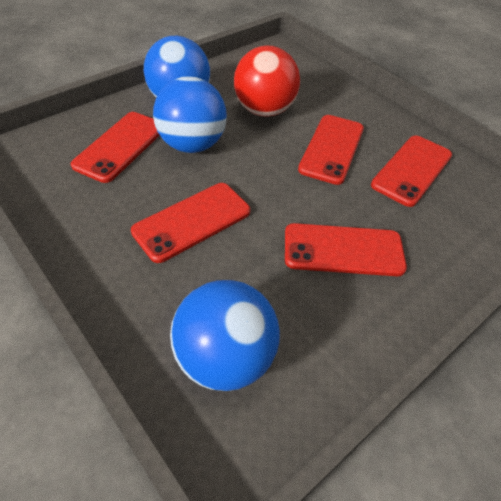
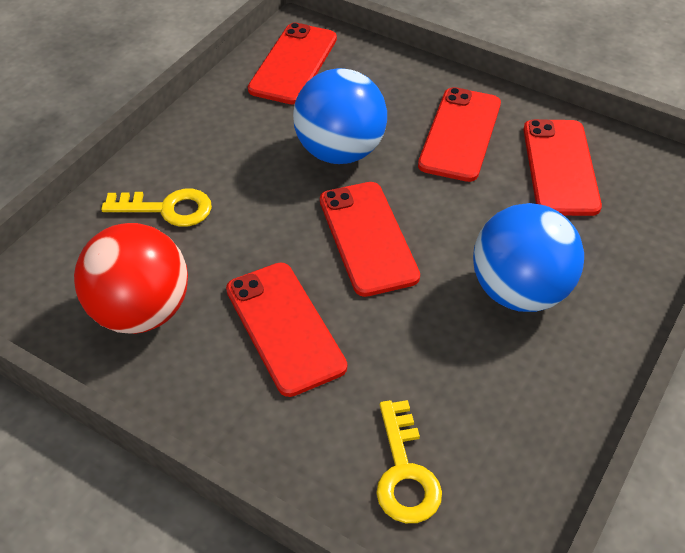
blue ball: 3 -> 2
yellow key: 0 -> 2

